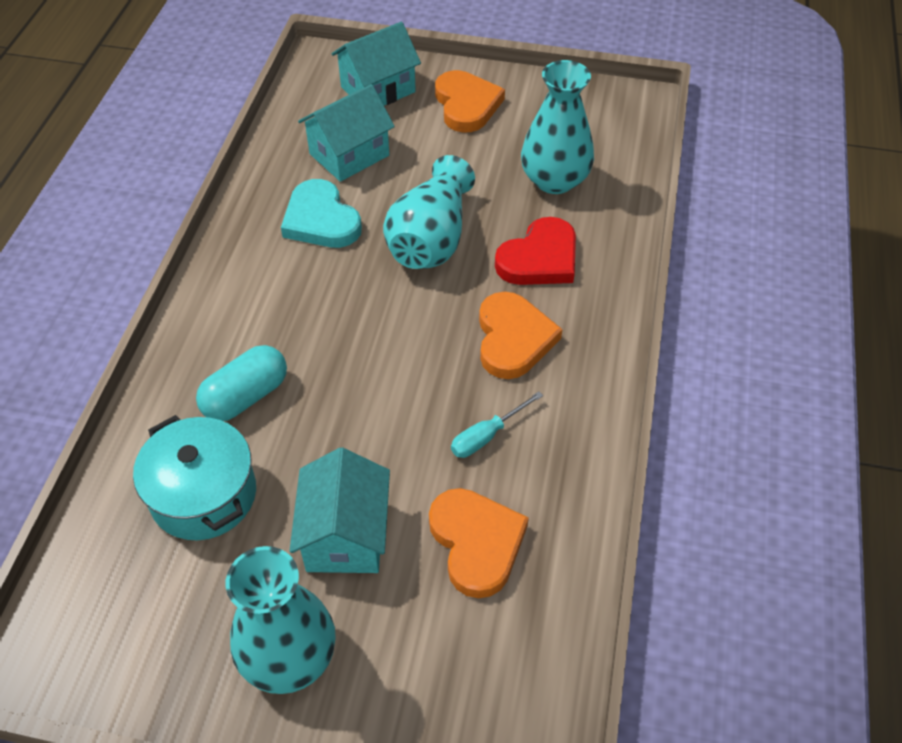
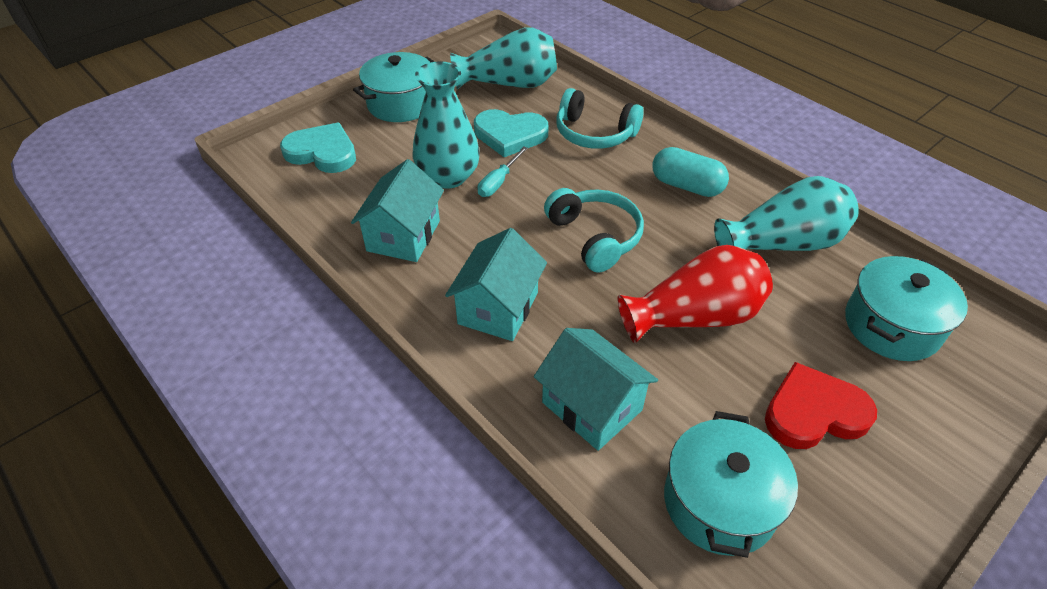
orange heart: 3 -> 0
red vase: 0 -> 1
turquoise headphones: 0 -> 2
turquoise heart: 1 -> 2
turquoise pot: 1 -> 3

